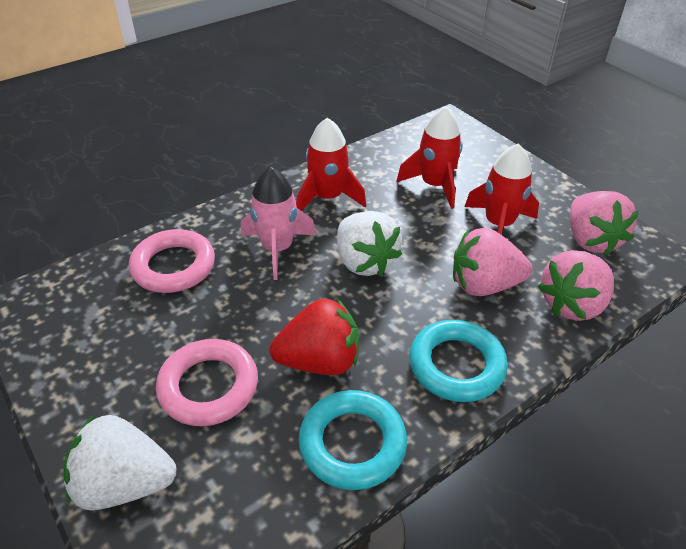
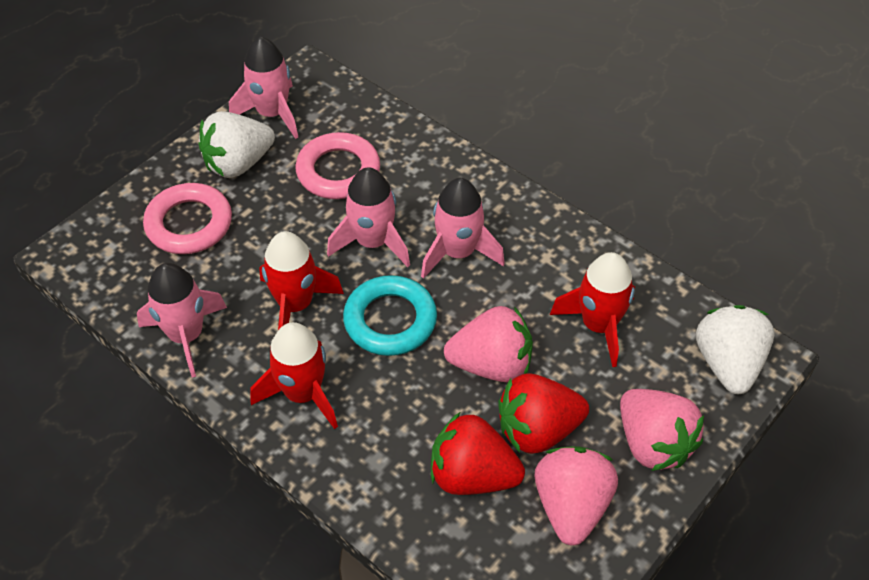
pink rocket: 1 -> 4
red strawberry: 1 -> 2
turquoise ring: 2 -> 1

